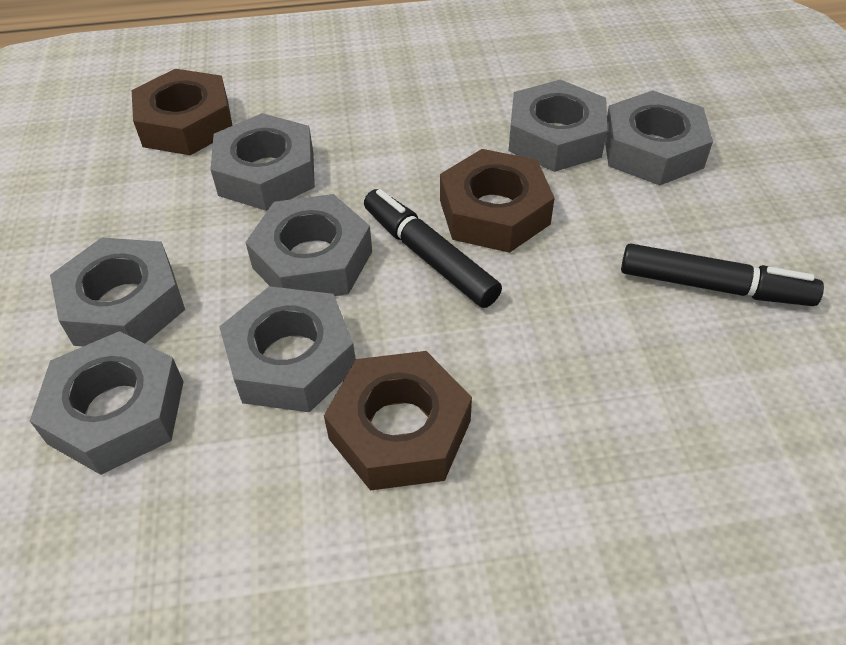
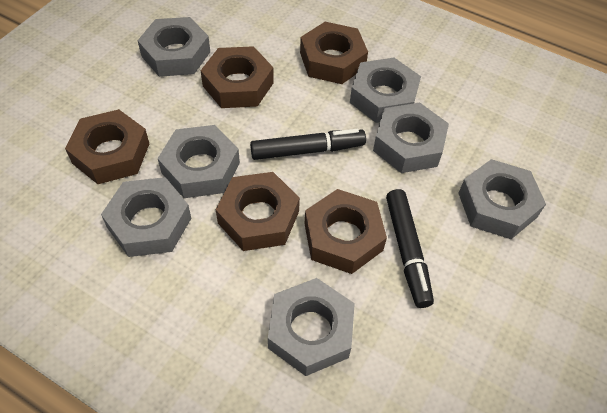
brown nut: 3 -> 5

